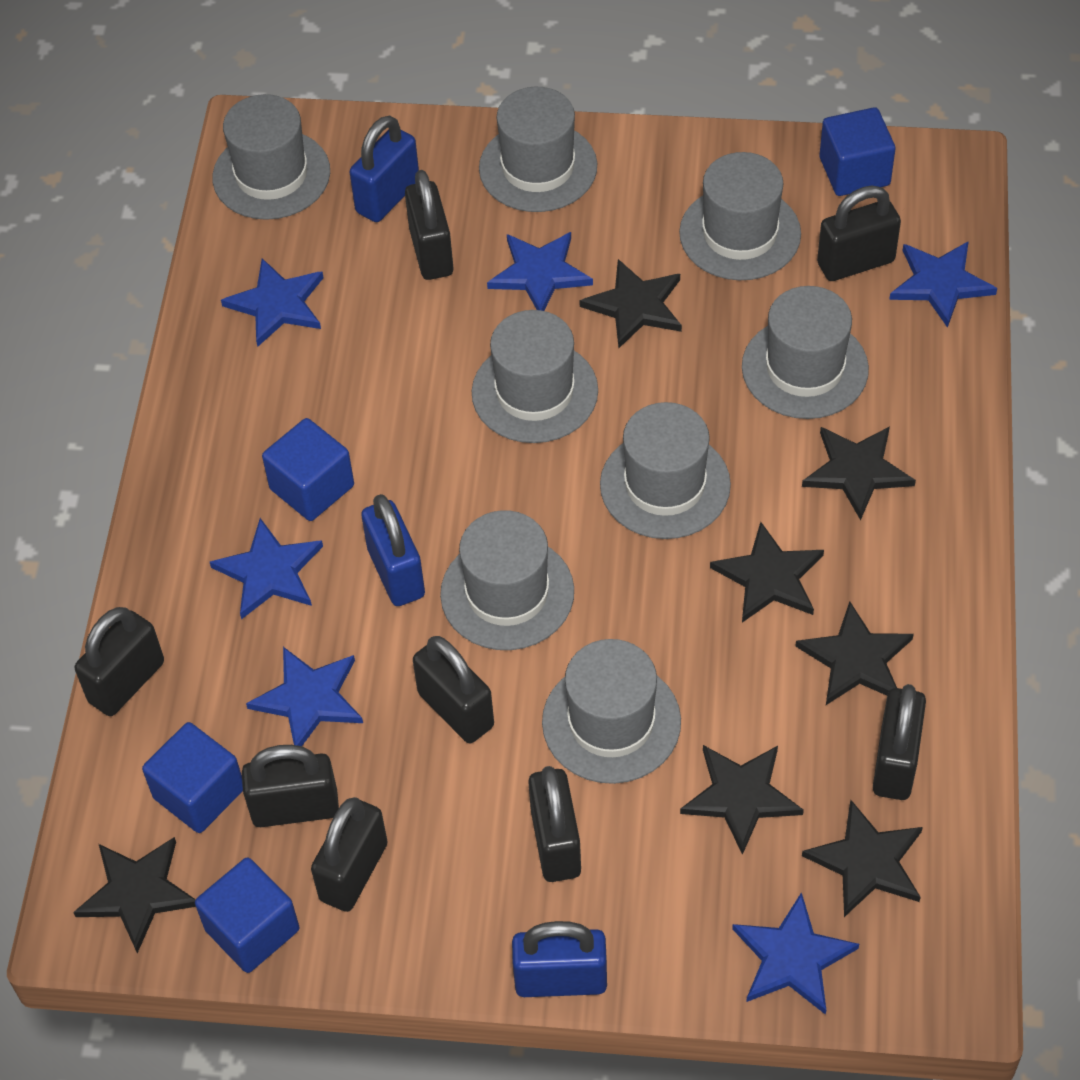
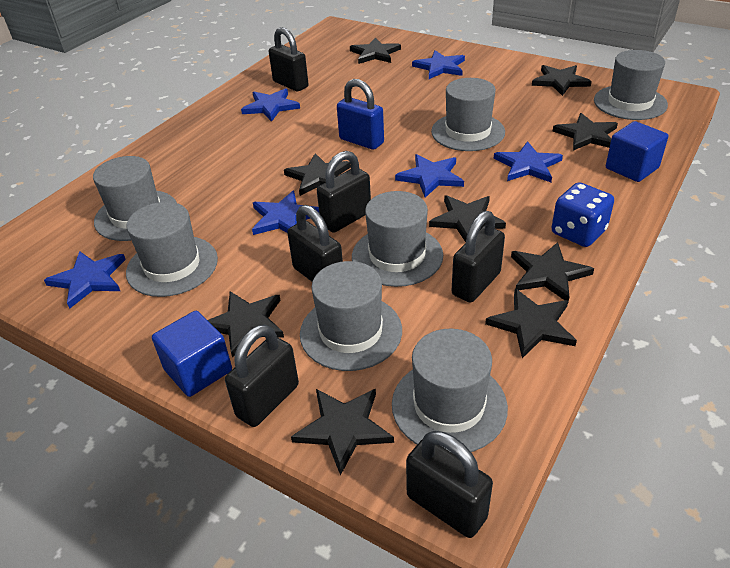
black padlock: 8 -> 6
black star: 7 -> 9
blue cube: 4 -> 2
blue dice: 0 -> 1
blue padlock: 3 -> 1
grey hat: 8 -> 7

